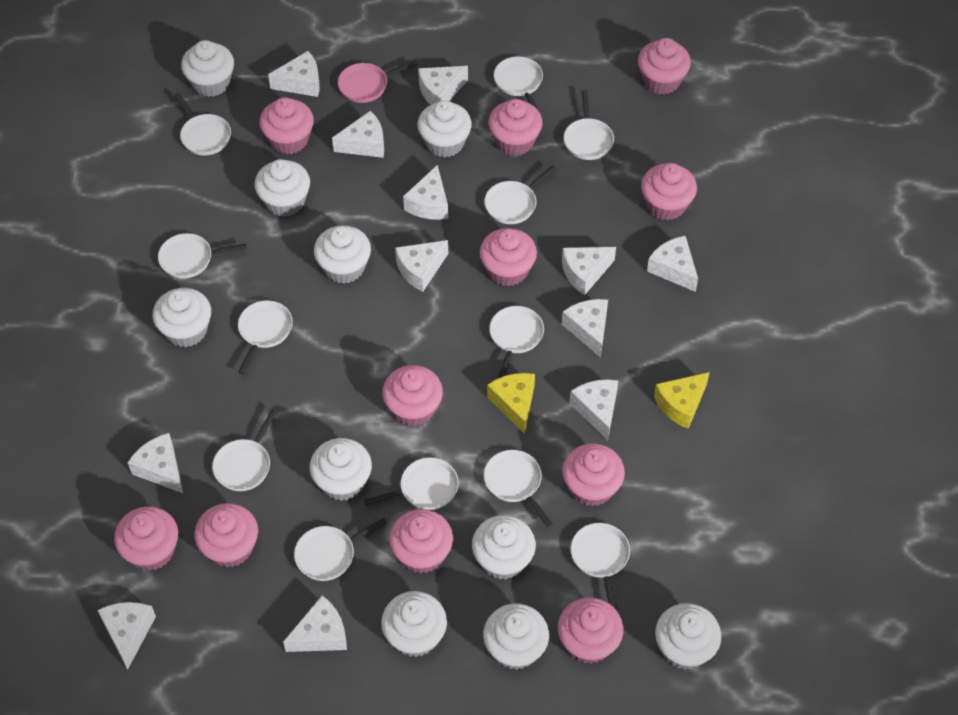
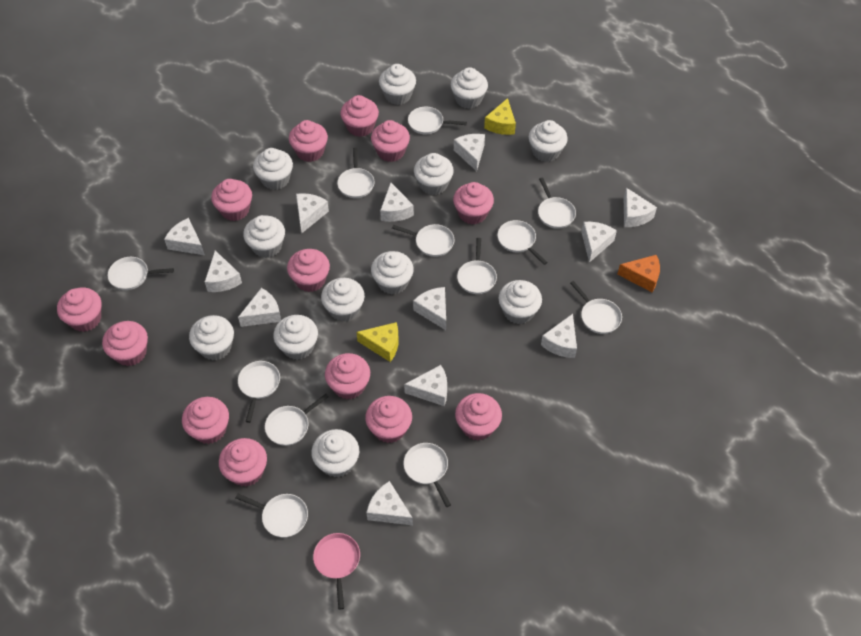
orange cheese: 0 -> 1
pink cupcake: 11 -> 13
white cupcake: 10 -> 12

